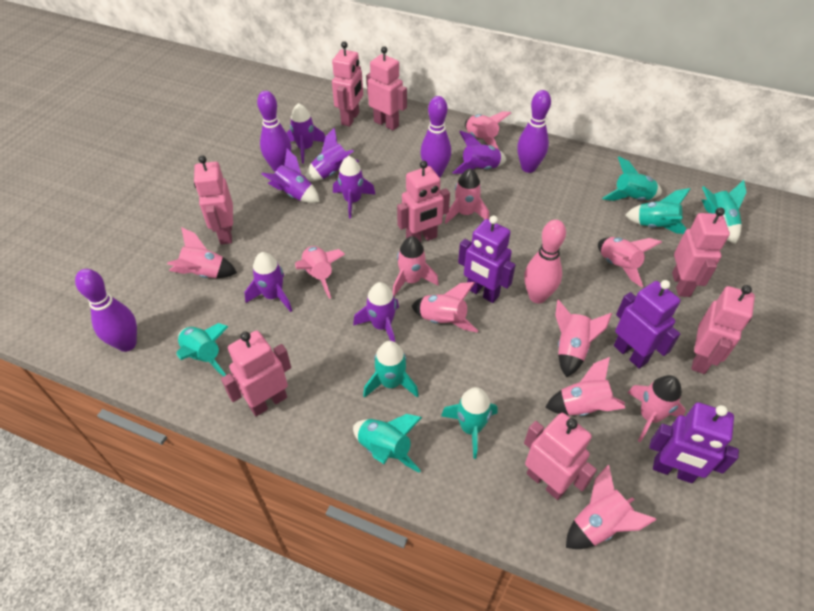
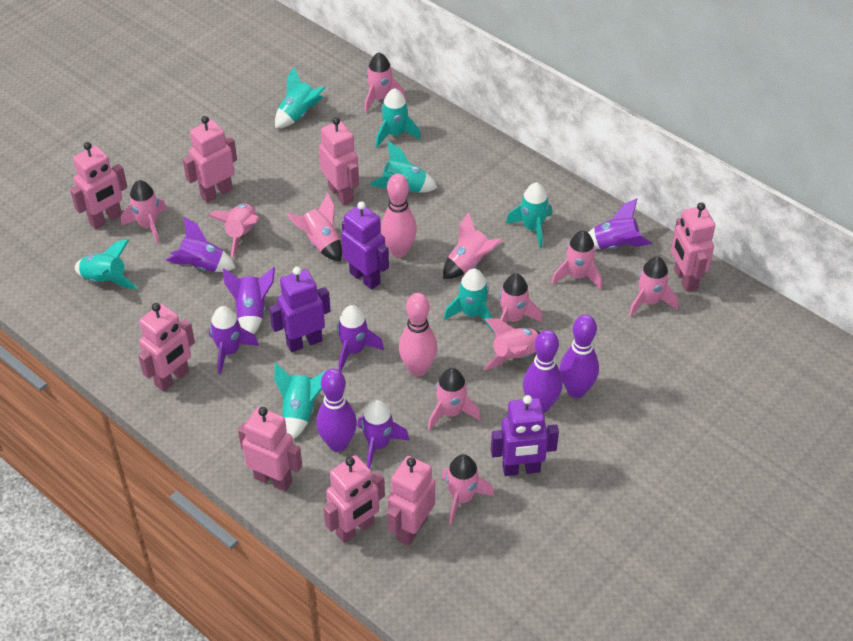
pink bowling pin: 1 -> 2
purple bowling pin: 4 -> 3
purple rocket: 7 -> 6

